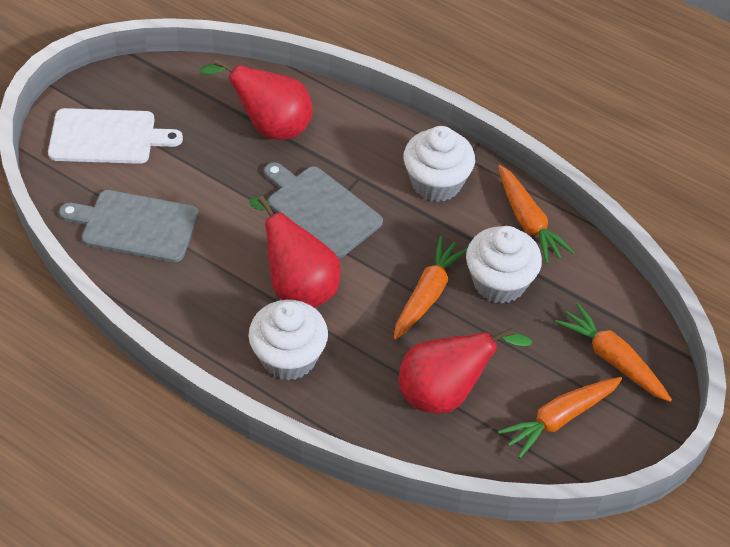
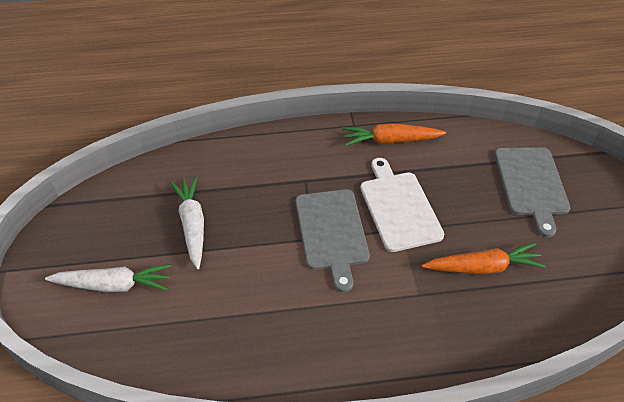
orange carrot: 4 -> 2
red pear: 3 -> 0
white carrot: 0 -> 2
white cupcake: 3 -> 0

